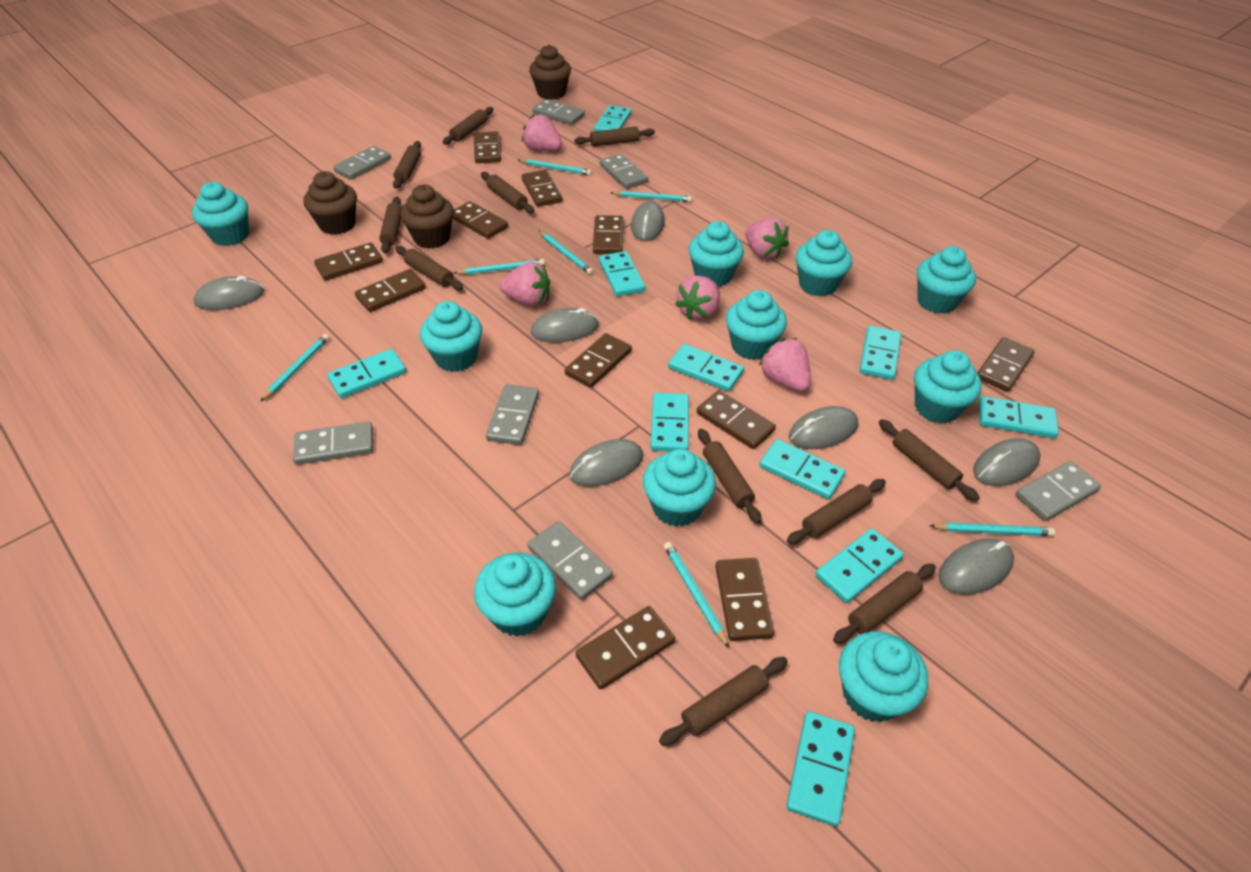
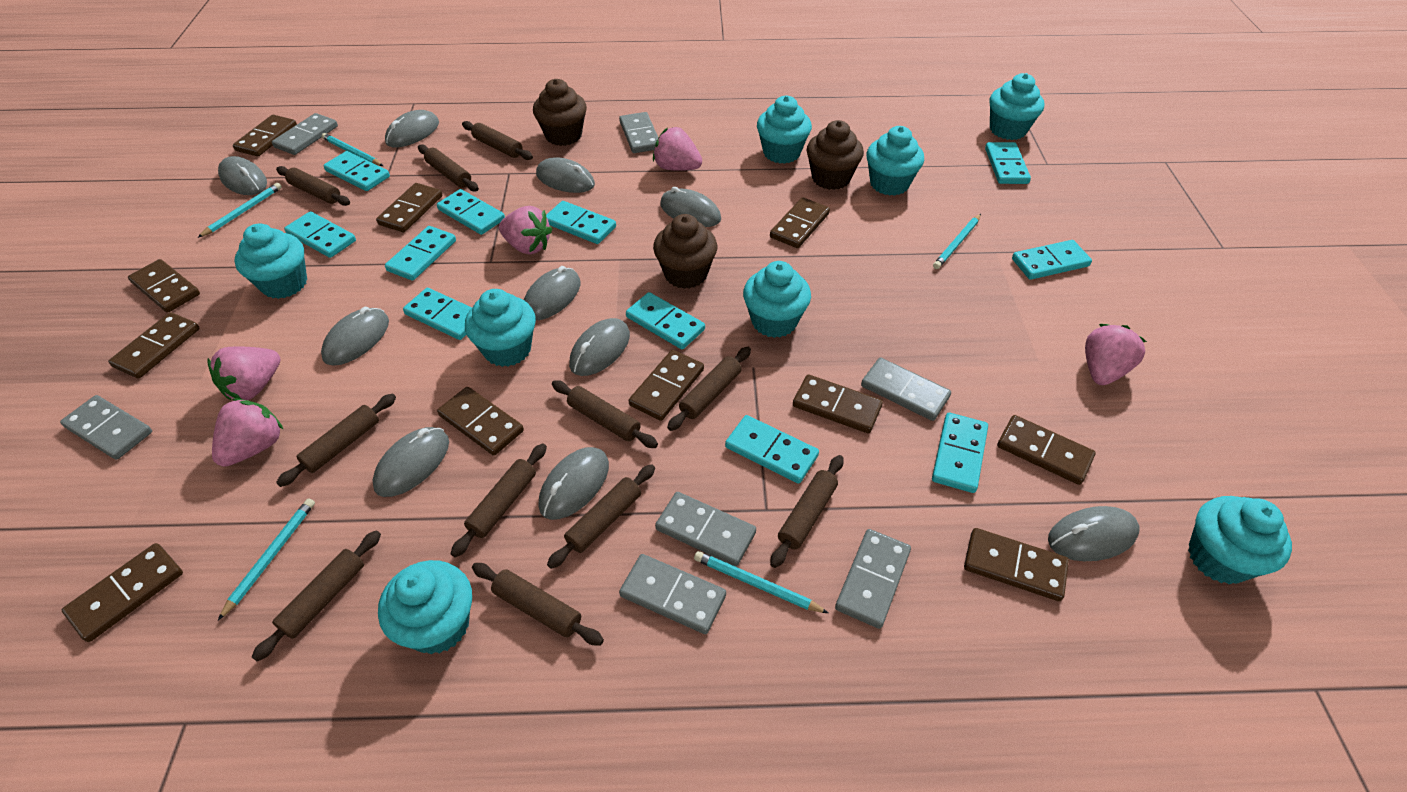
grey mouse: 7 -> 10
turquoise cupcake: 10 -> 8
turquoise domino: 10 -> 11
turquoise pencil: 7 -> 5

